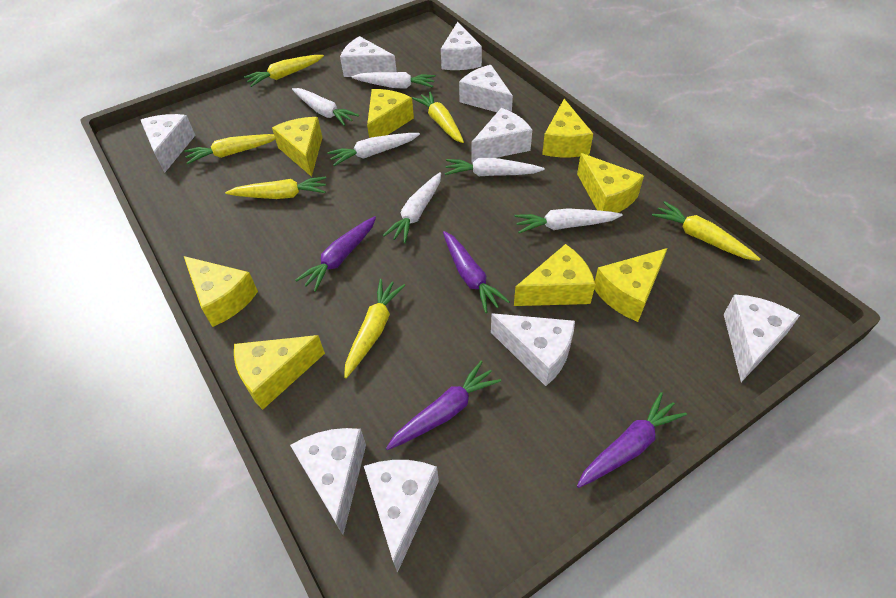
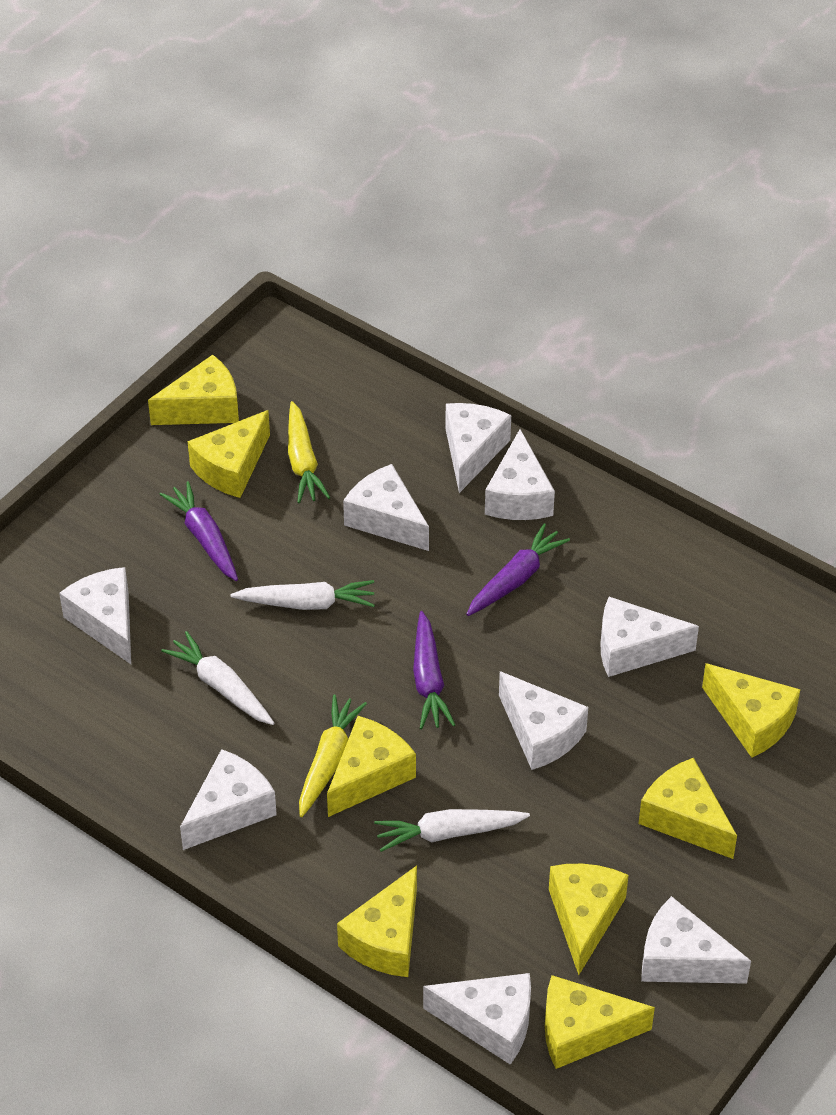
purple carrot: 4 -> 3
white carrot: 6 -> 3
yellow carrot: 6 -> 2

